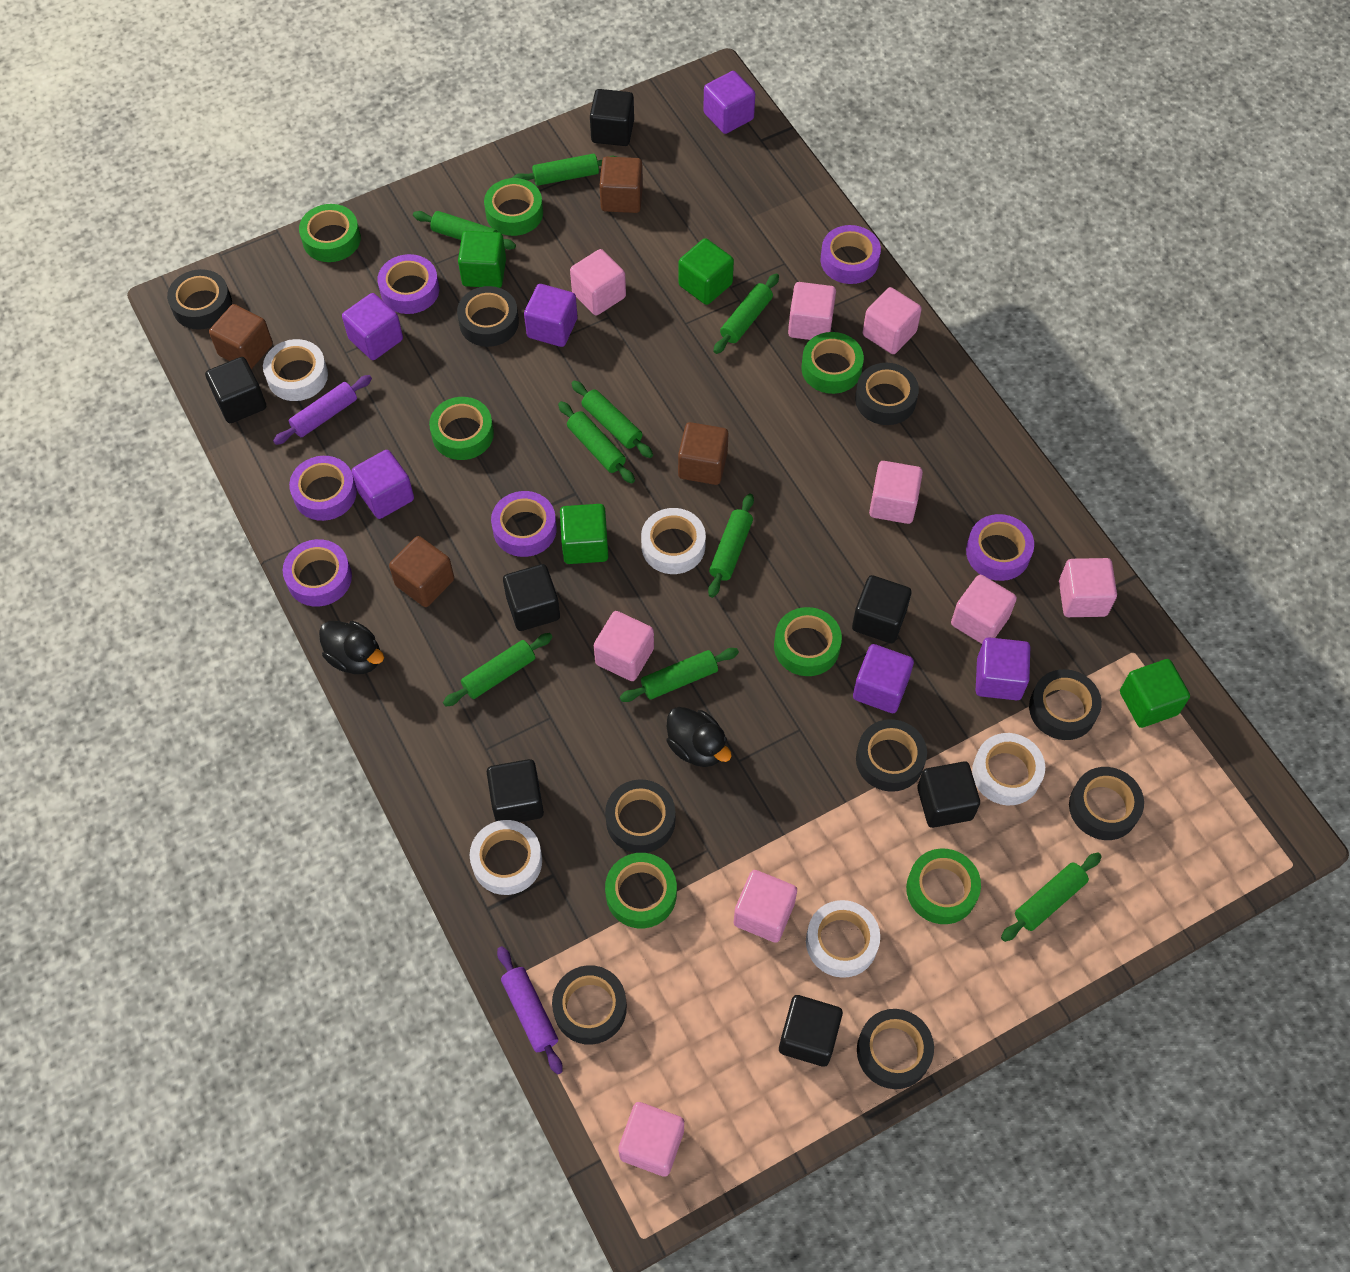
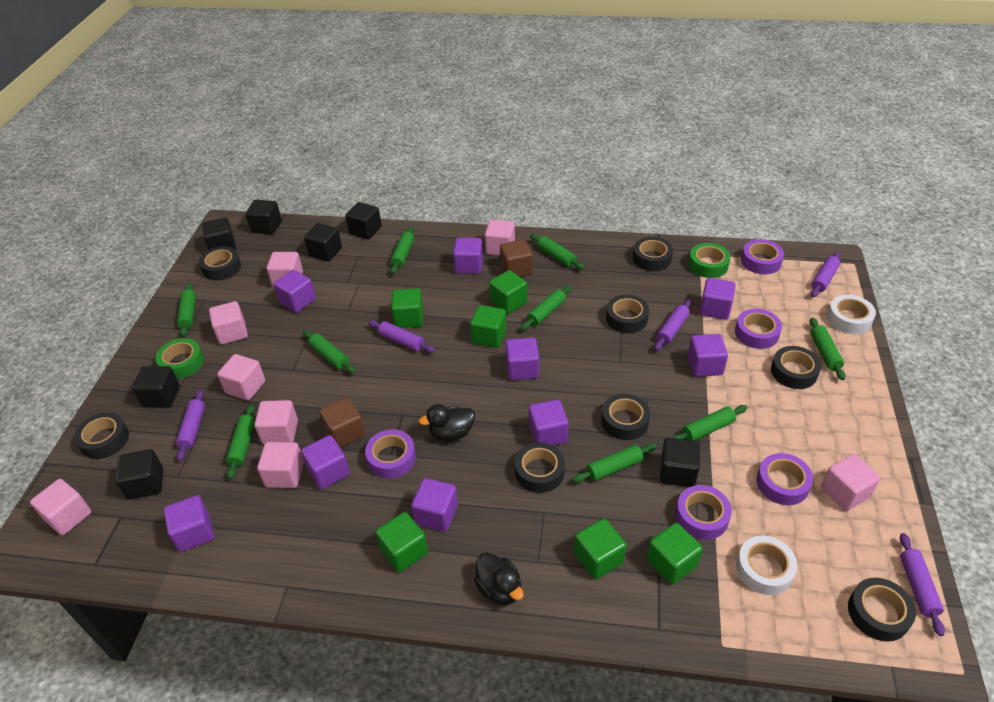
black tape: 9 -> 8
brown cube: 4 -> 2
green cube: 4 -> 6
green tape: 7 -> 2
pink cube: 9 -> 8
purple cube: 6 -> 9
purple rolling pin: 2 -> 5
purple tape: 6 -> 5
white tape: 5 -> 2

